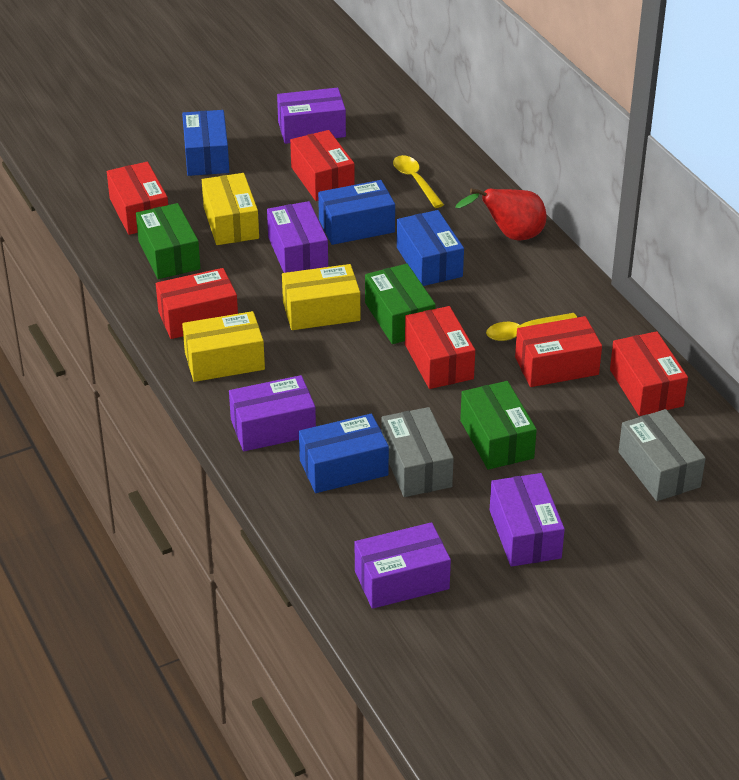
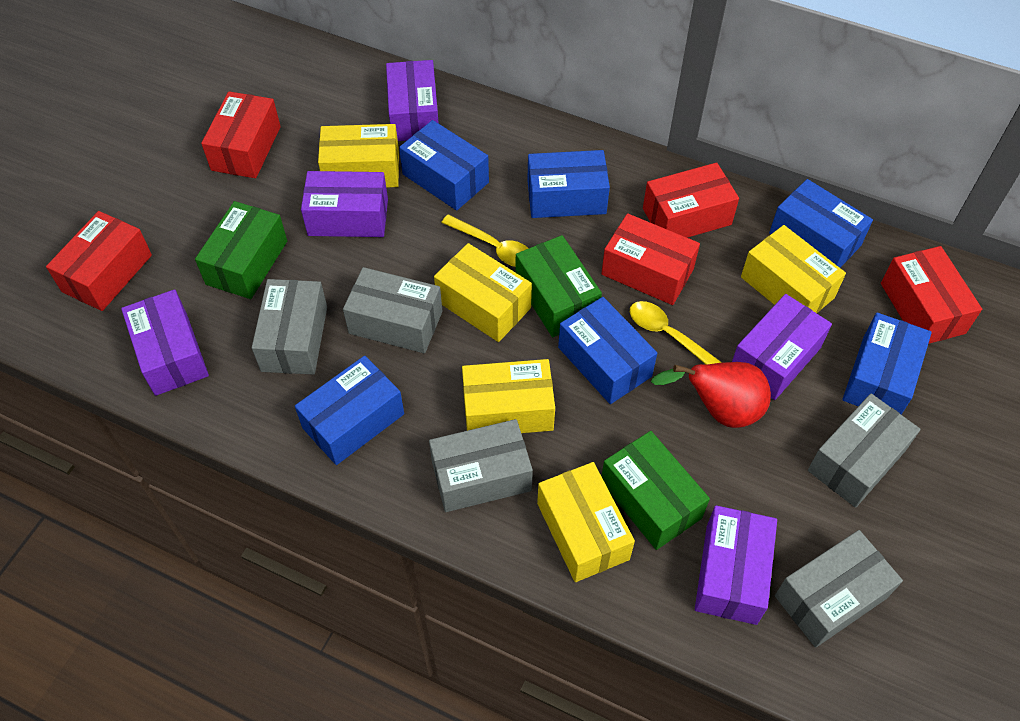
blue box: 4 -> 6
grey box: 2 -> 5
red box: 6 -> 5
yellow box: 3 -> 5

